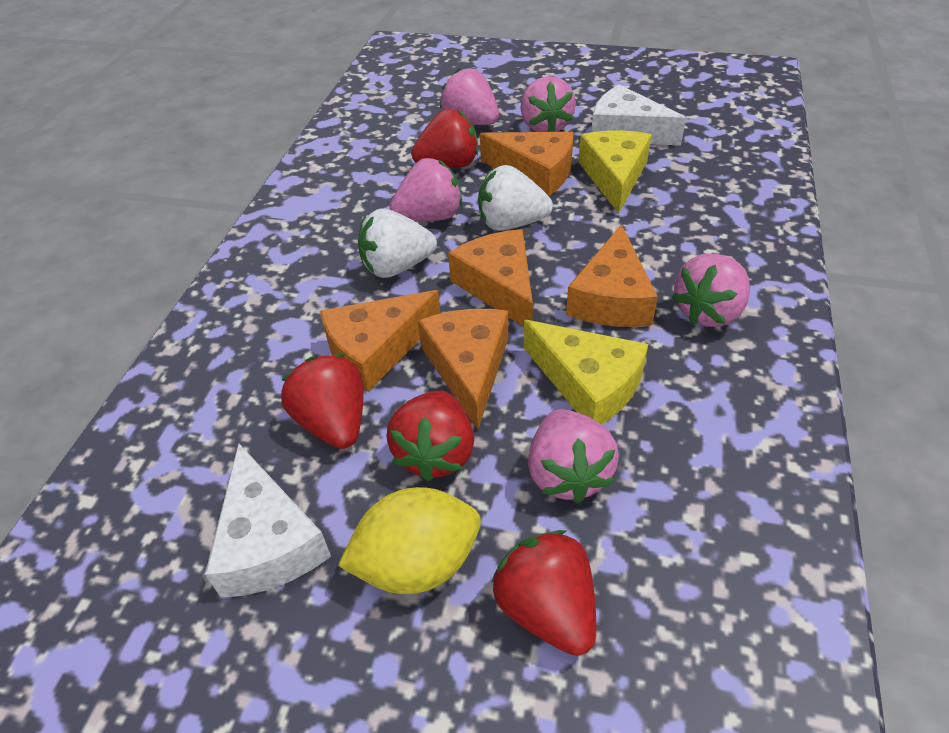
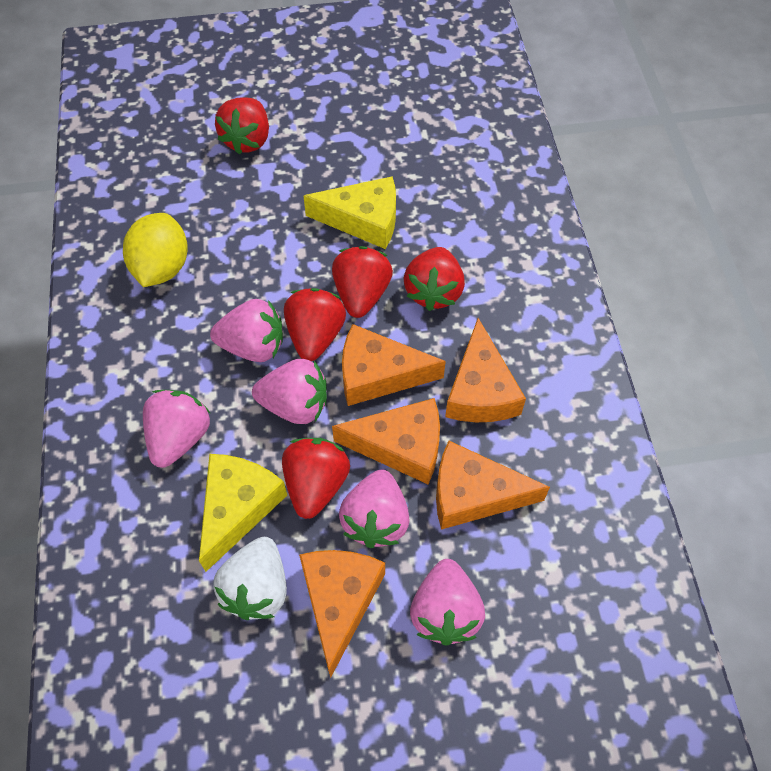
red strawberry: 4 -> 5
white cheese: 2 -> 0
white strawberry: 2 -> 1

